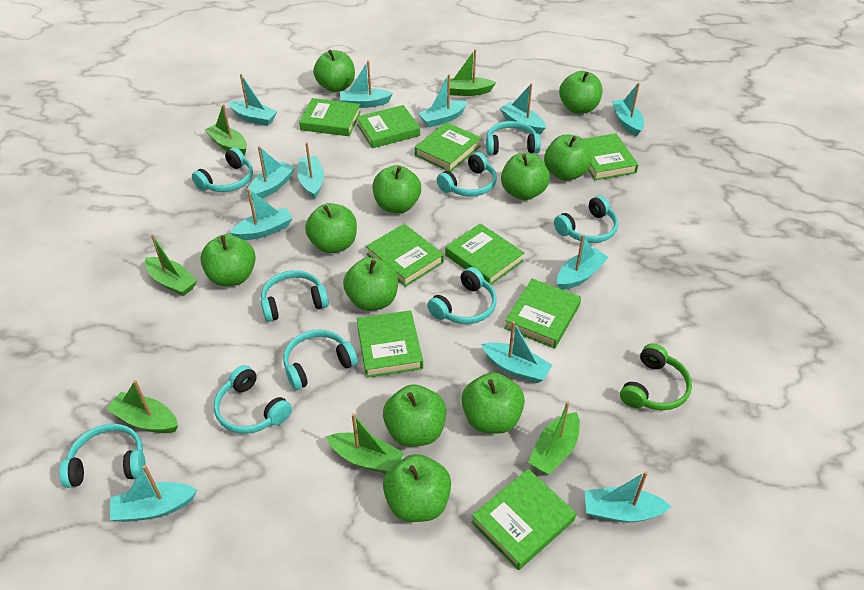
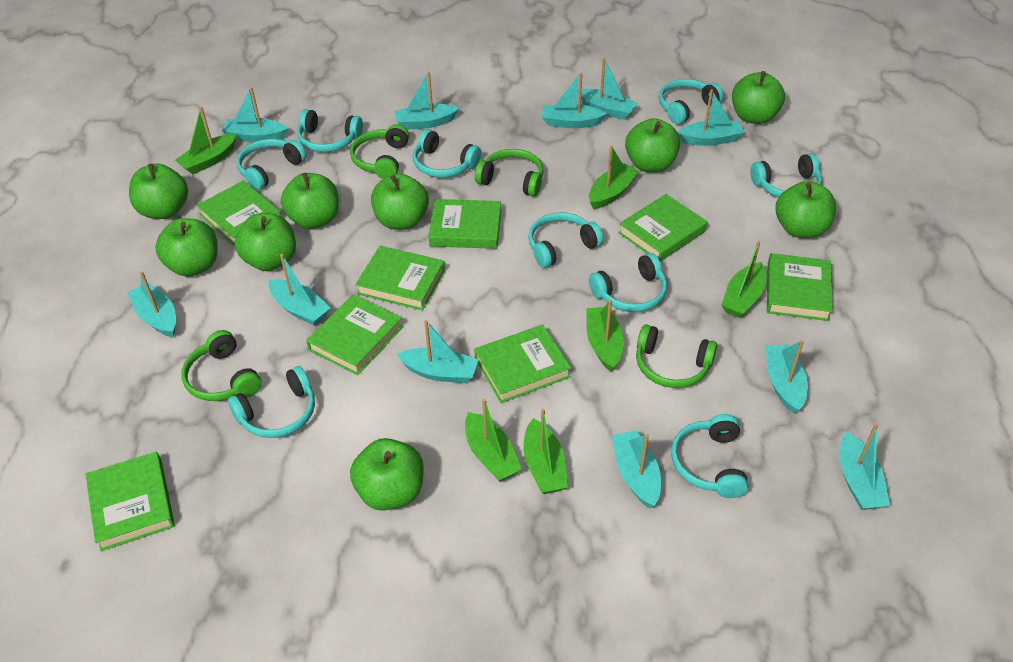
green apple: 11 -> 9
green book: 9 -> 8
green headphones: 1 -> 4
turquoise boat: 12 -> 11

